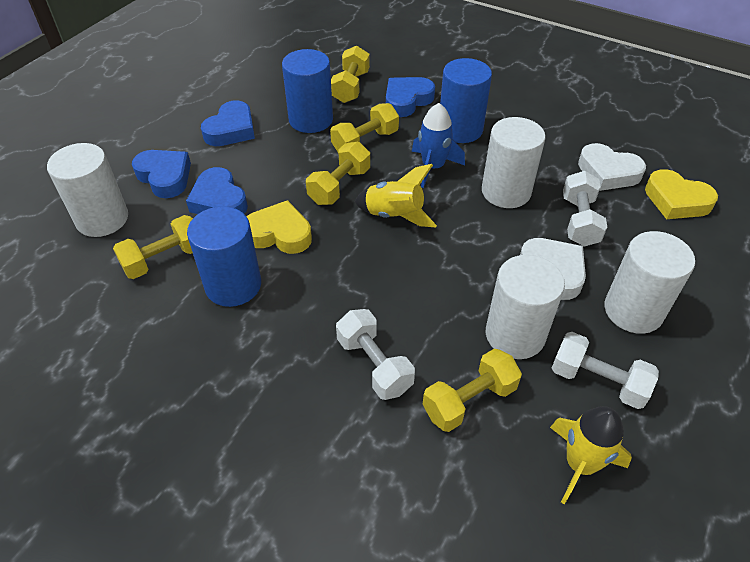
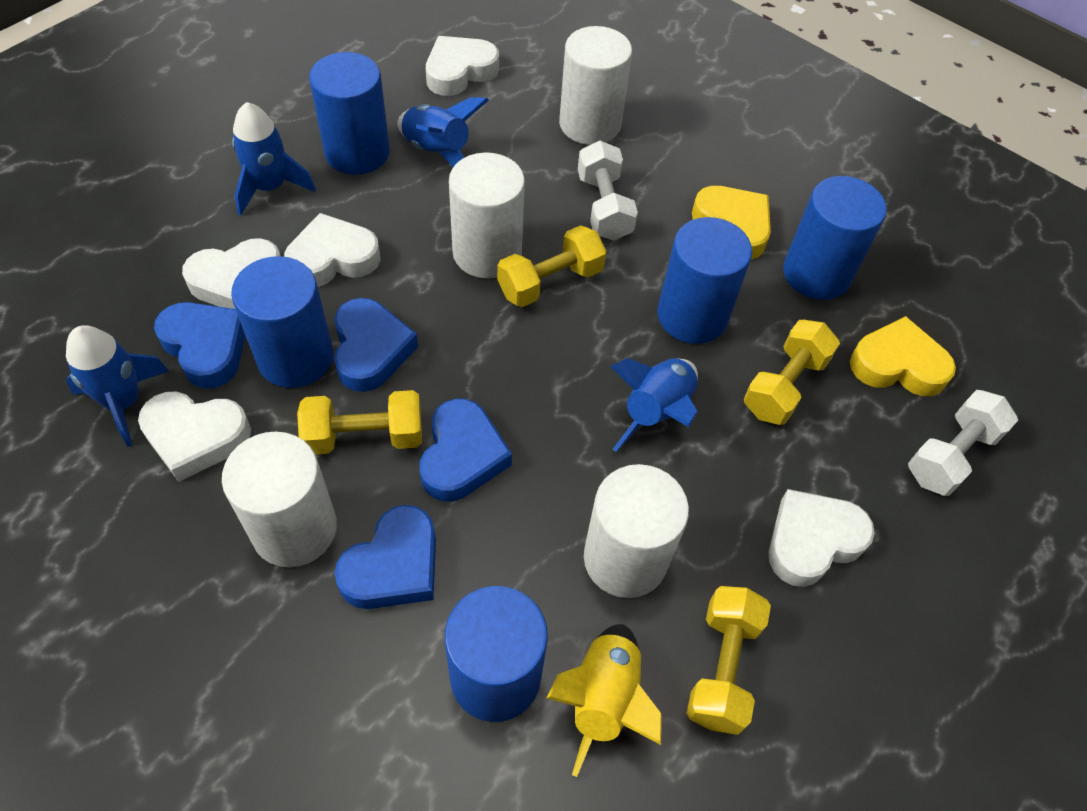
blue cylinder: 3 -> 5
blue rocket: 1 -> 4
white dumbbell: 3 -> 2
white heart: 2 -> 5
yellow dumbbell: 5 -> 4
yellow rocket: 2 -> 1

